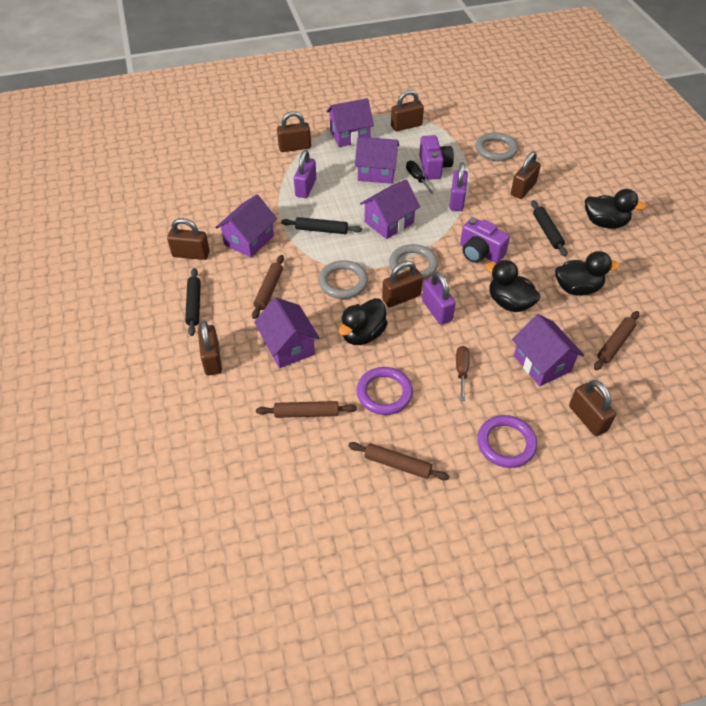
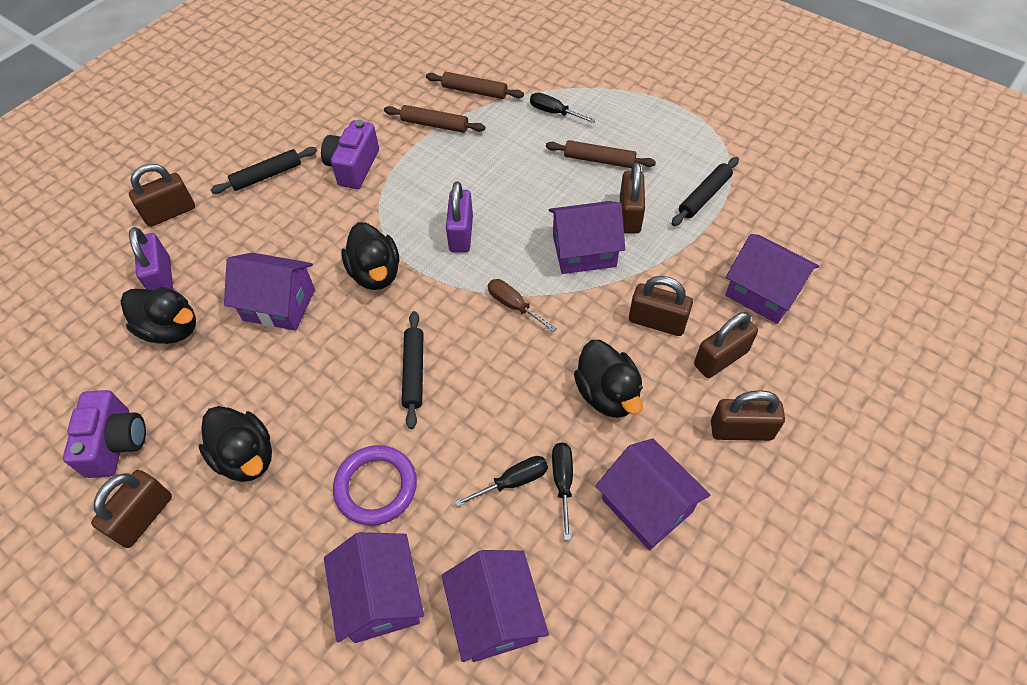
black screwdriver: 1 -> 3
brown padlock: 7 -> 6
brown rolling pin: 4 -> 3
grey ring: 3 -> 0
purple padlock: 3 -> 2
purple ring: 2 -> 1

